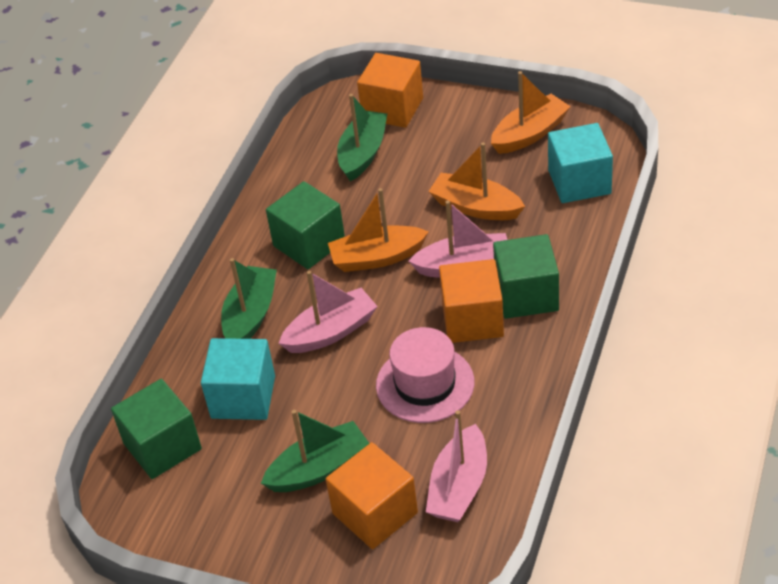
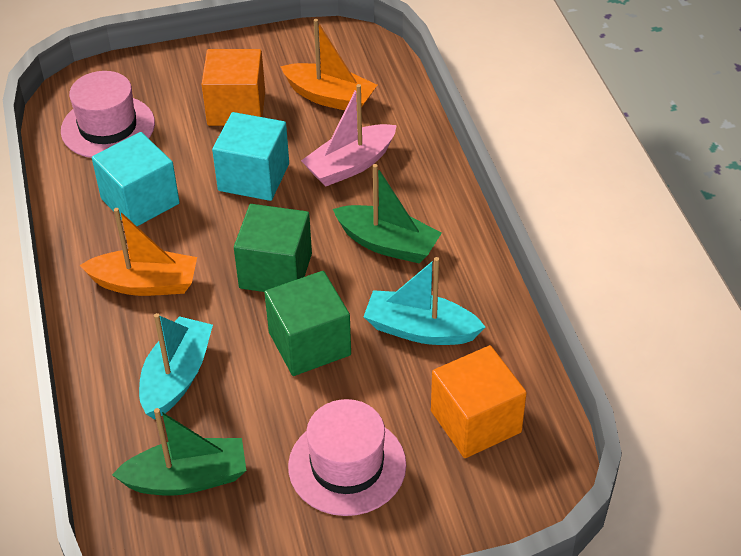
green boat: 3 -> 2
green cube: 3 -> 2
orange boat: 3 -> 2
orange cube: 3 -> 2
pink boat: 3 -> 1
pink hat: 1 -> 2
turquoise boat: 0 -> 2

